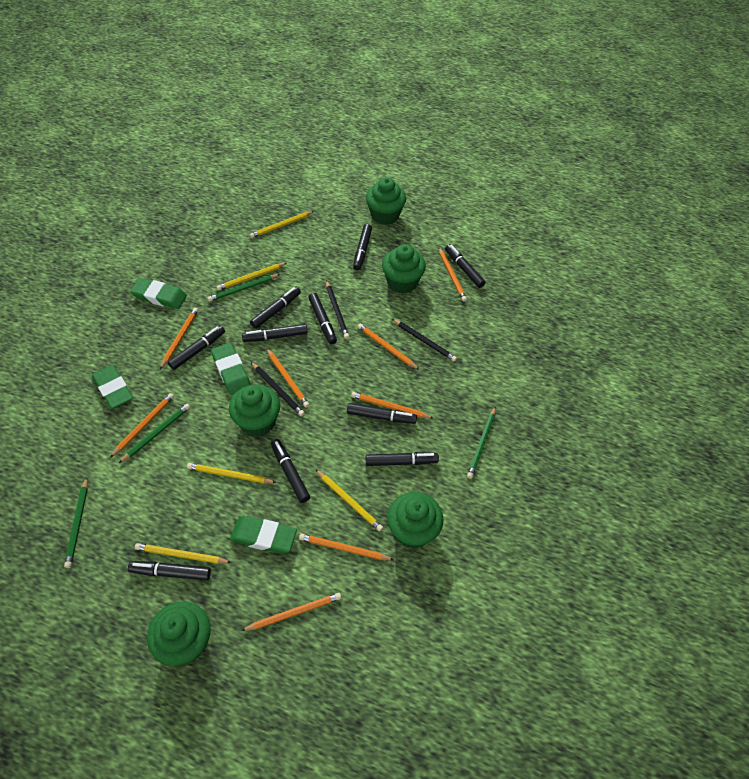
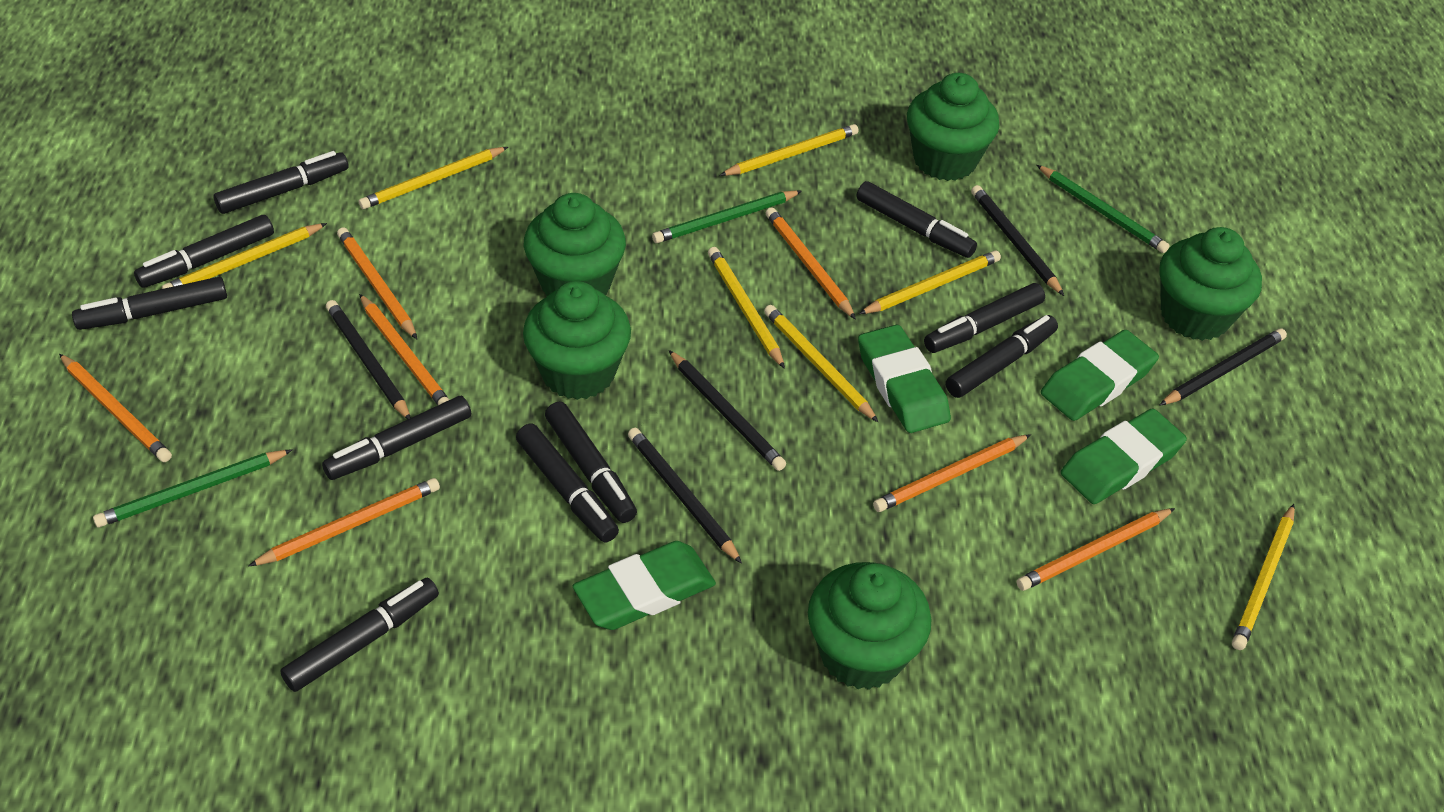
black pencil: 3 -> 5
green pencil: 4 -> 3
orange pencil: 8 -> 7
yellow pencil: 5 -> 7

